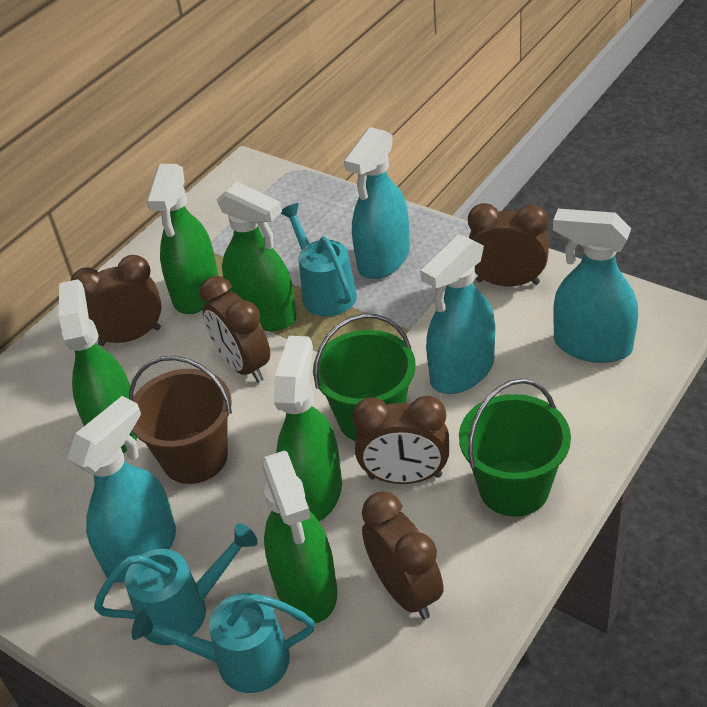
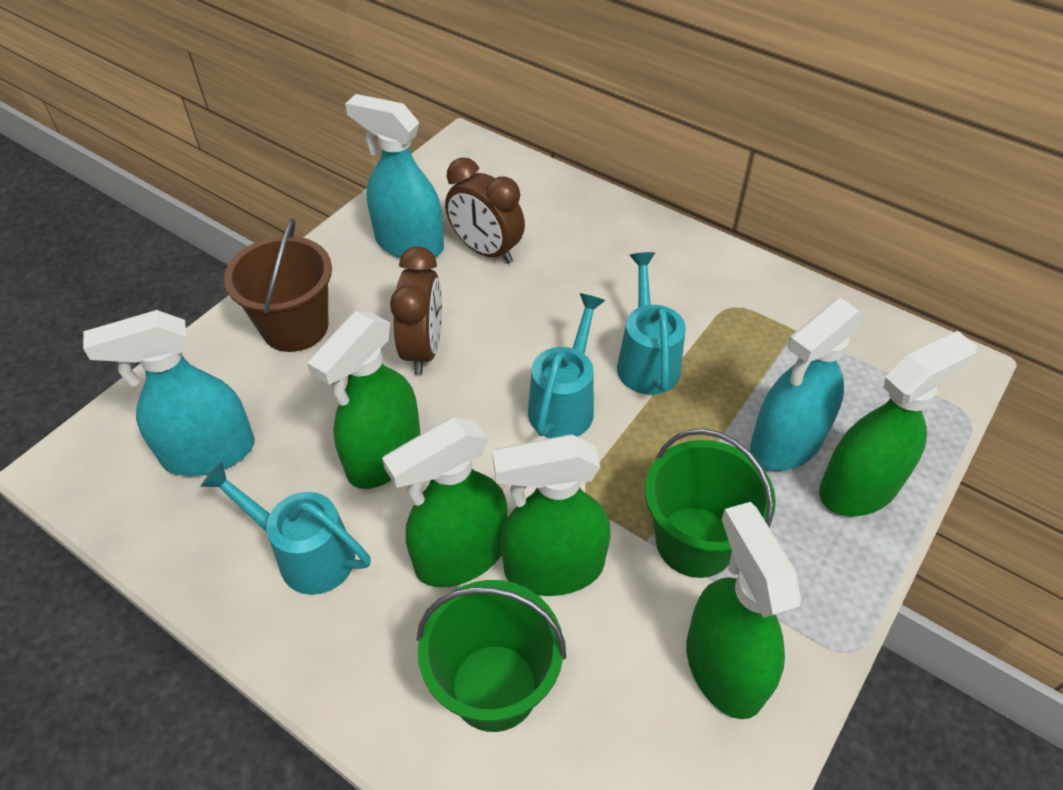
brown clock: 5 -> 2
turquoise spray bottle: 4 -> 3

